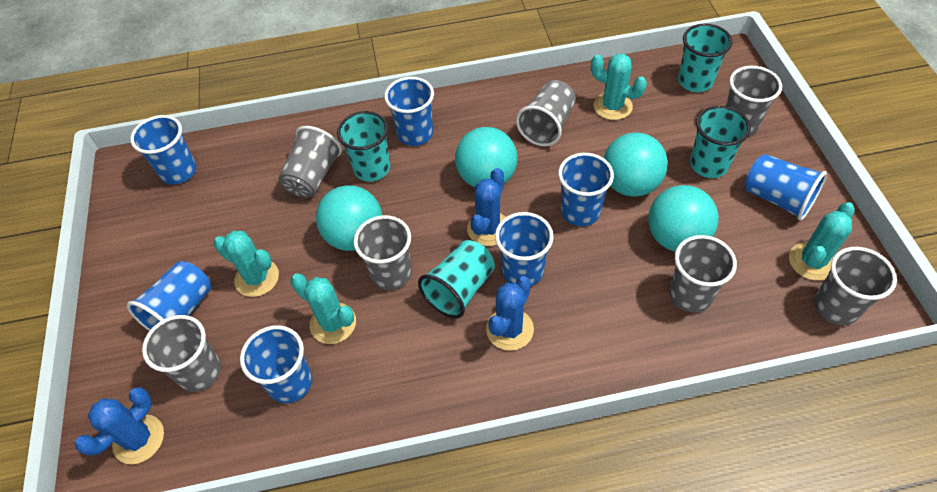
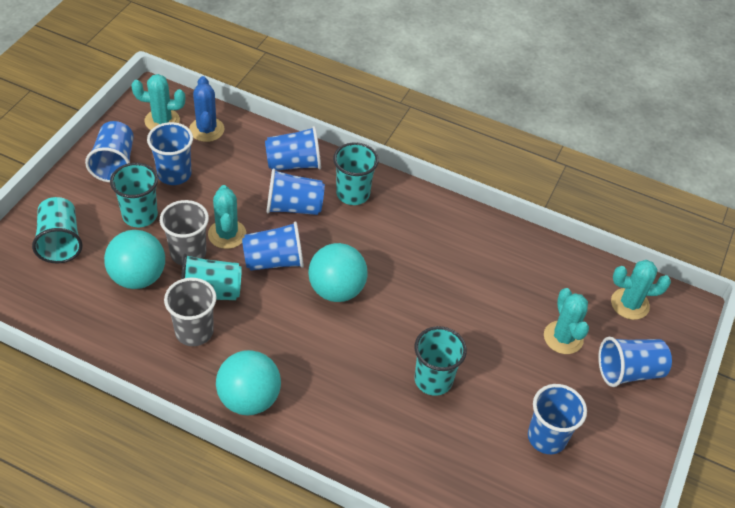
blue cactus: 3 -> 1
grey cup: 7 -> 2
turquoise ball: 4 -> 3
turquoise cup: 4 -> 5

